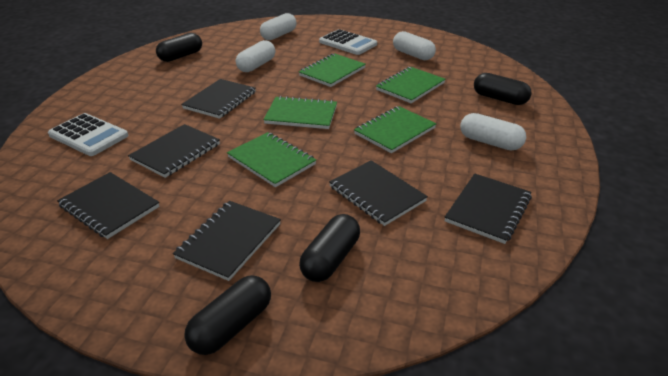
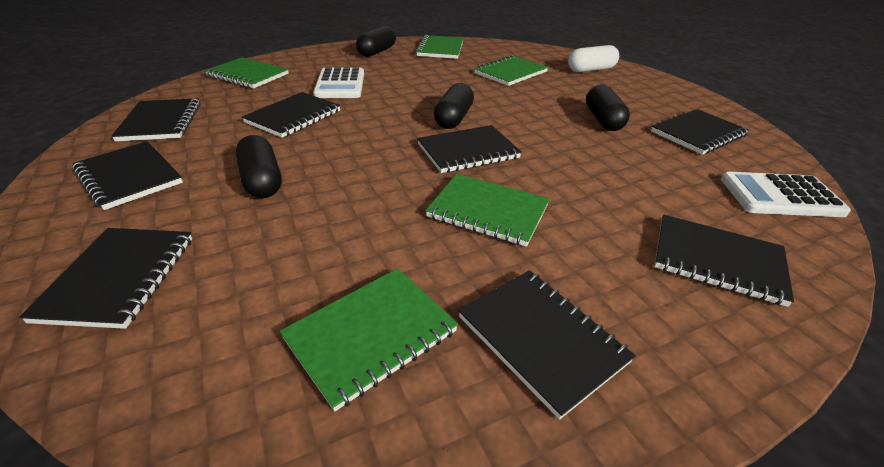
black notebook: 6 -> 8
white capsule: 4 -> 1

